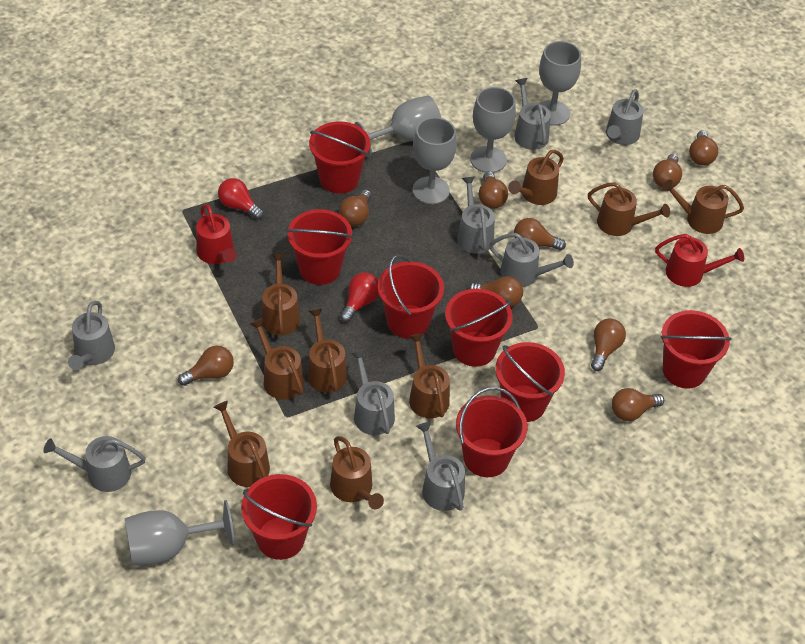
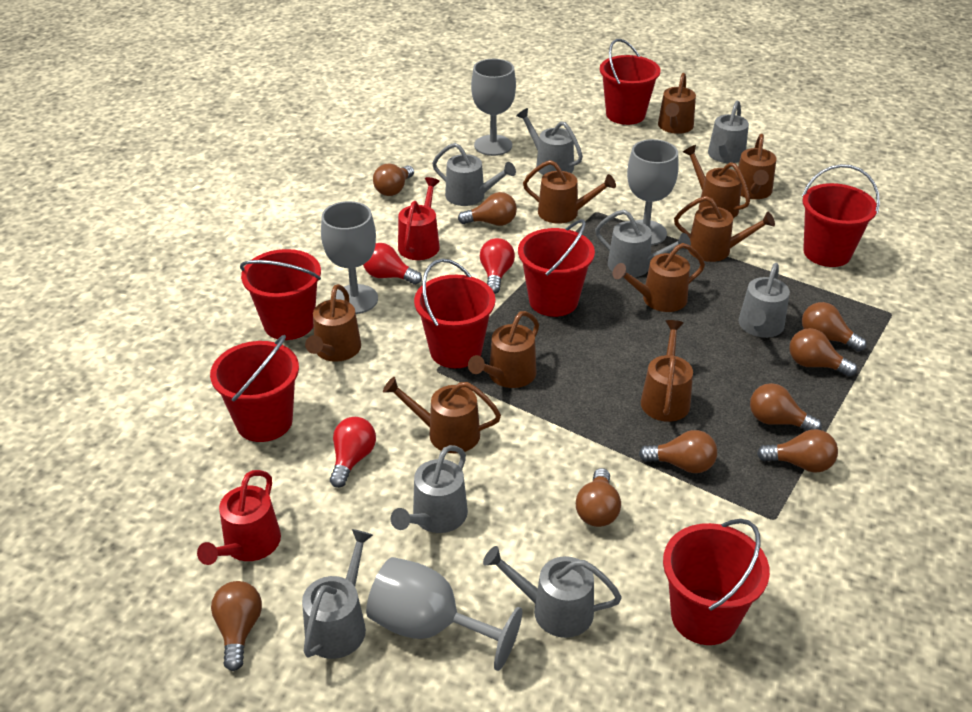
brown watering can: 9 -> 10
grey goblet: 5 -> 4
red bucket: 8 -> 7
red light bulb: 2 -> 3

